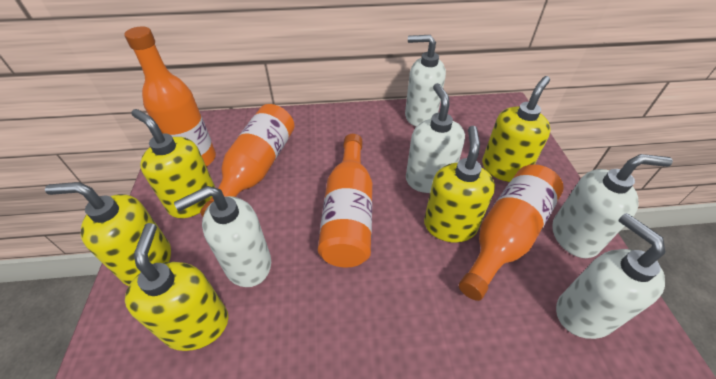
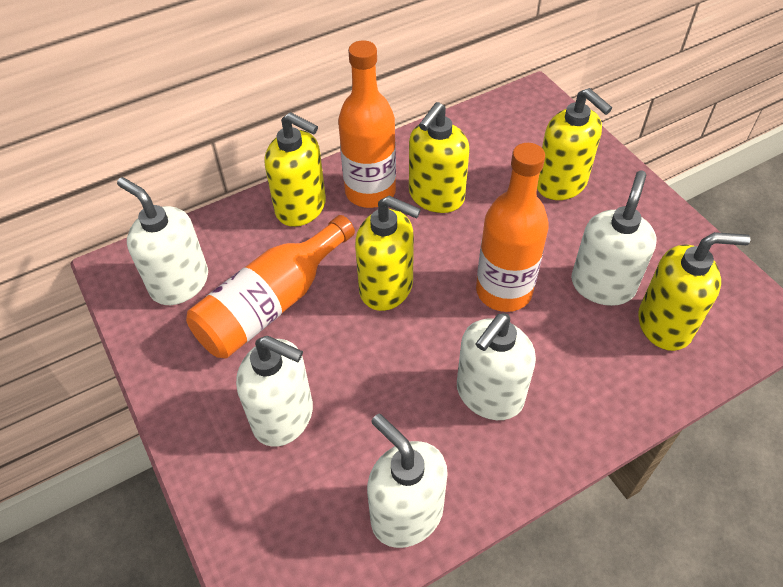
orange bottle: 4 -> 3

